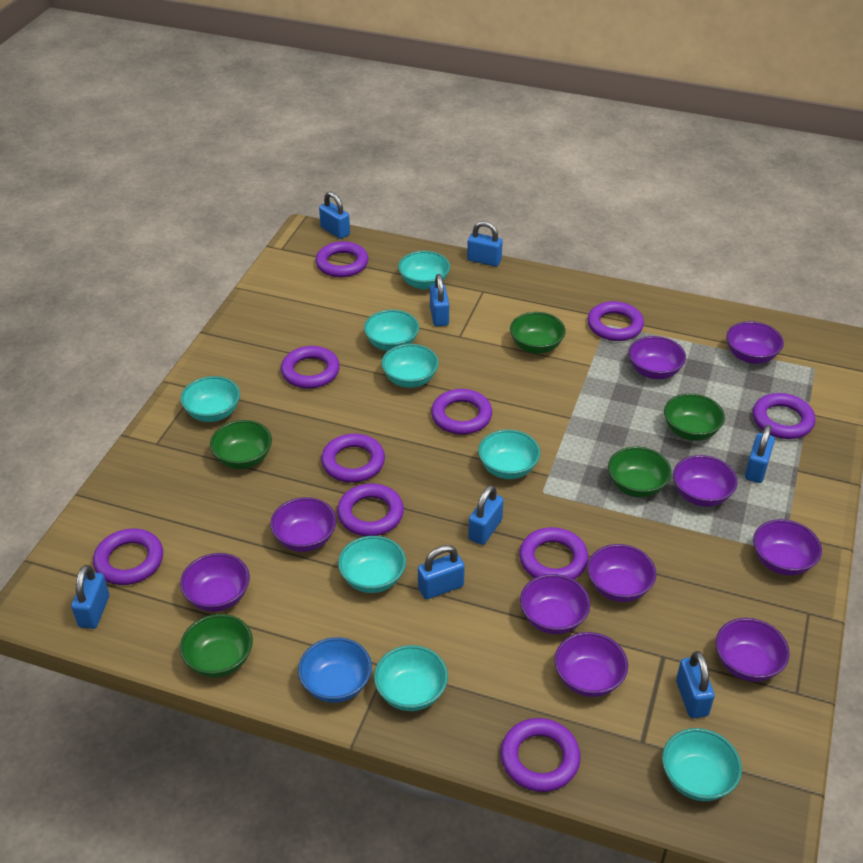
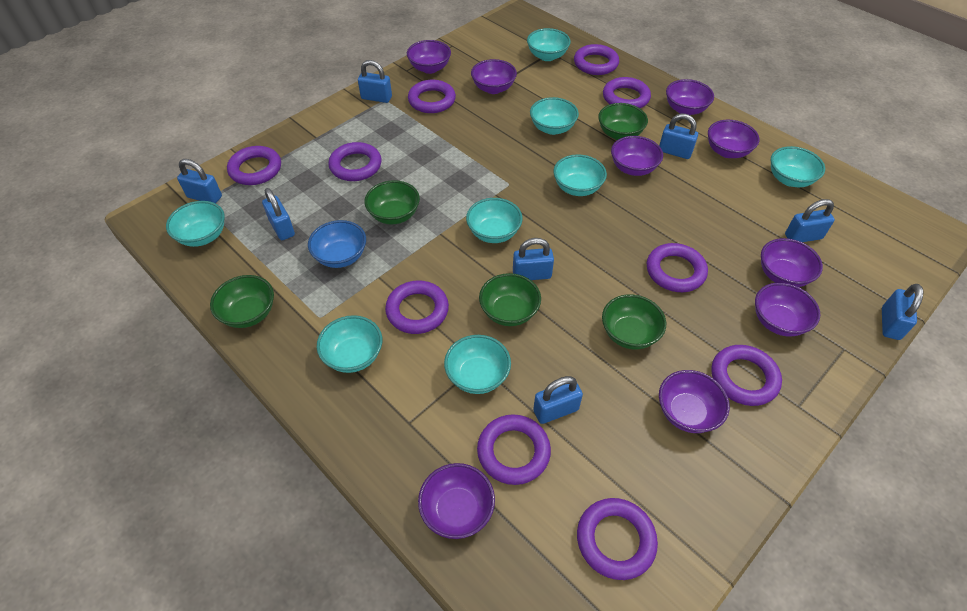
purple bowl: 10 -> 9

